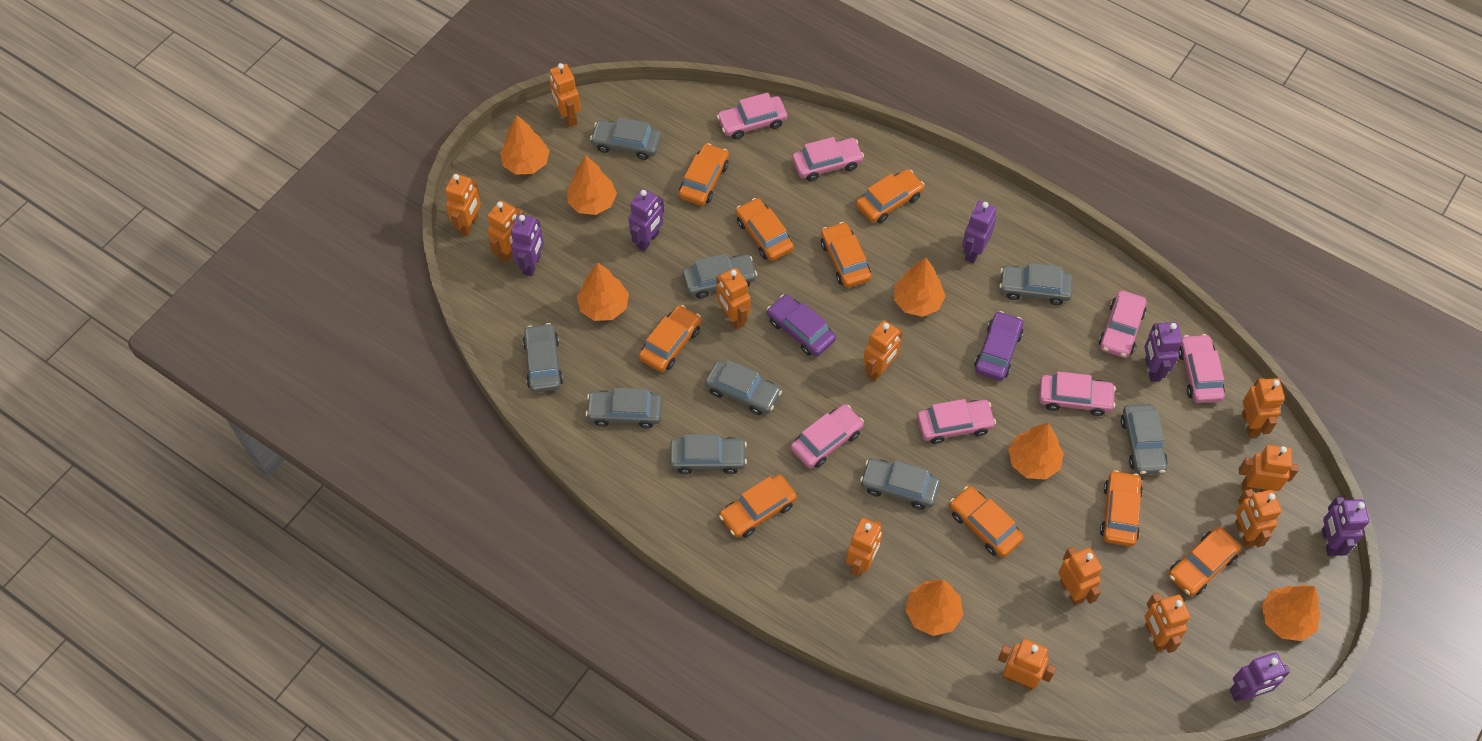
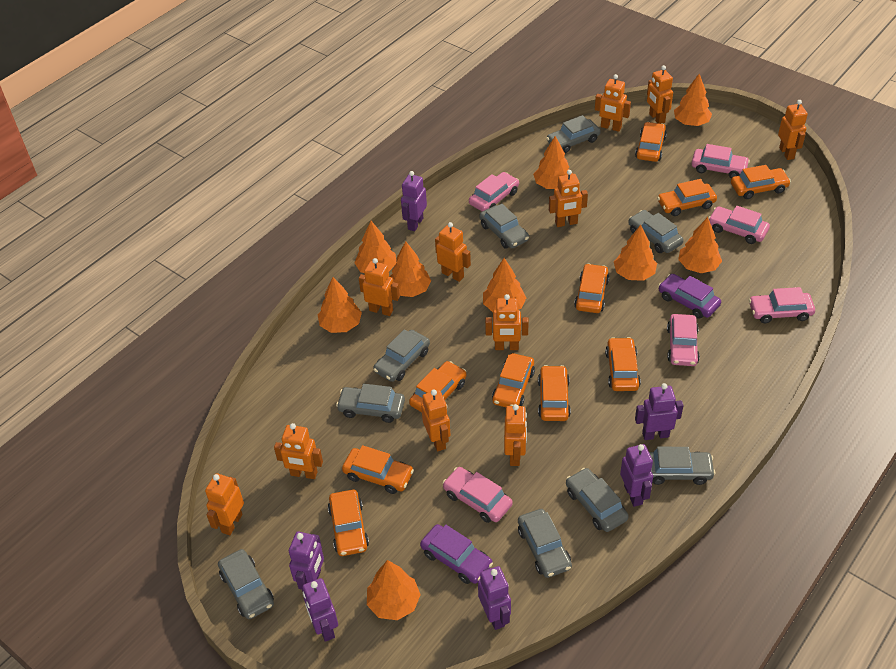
orange car: 9 -> 10
orange robot: 12 -> 11
orange tree: 7 -> 9
pink car: 7 -> 6

